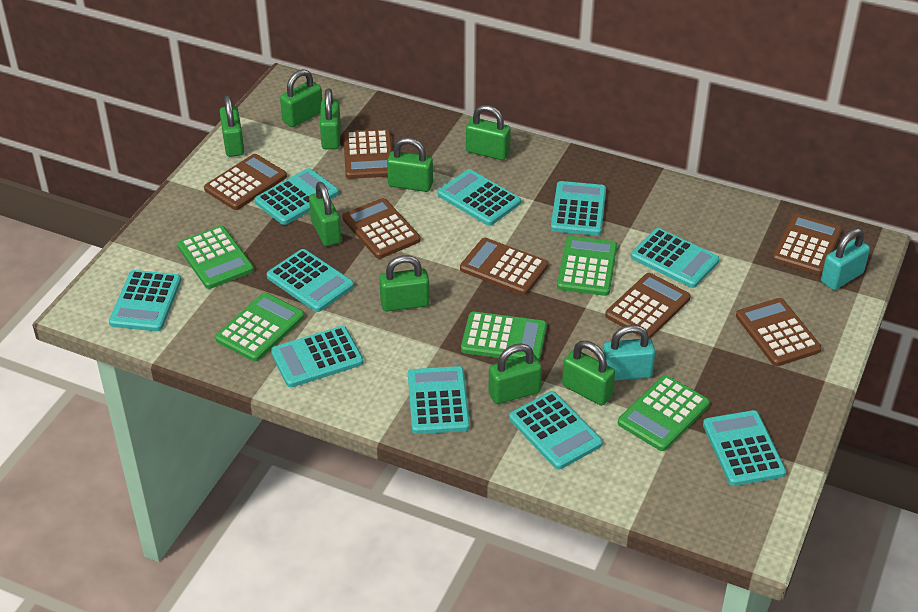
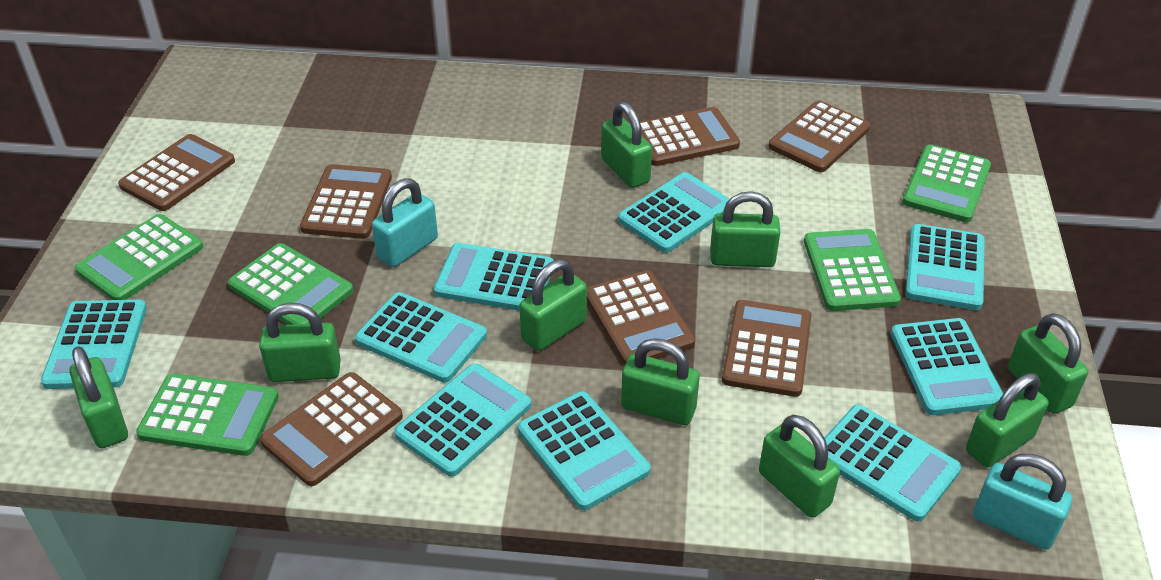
turquoise calculator: 10 -> 9

